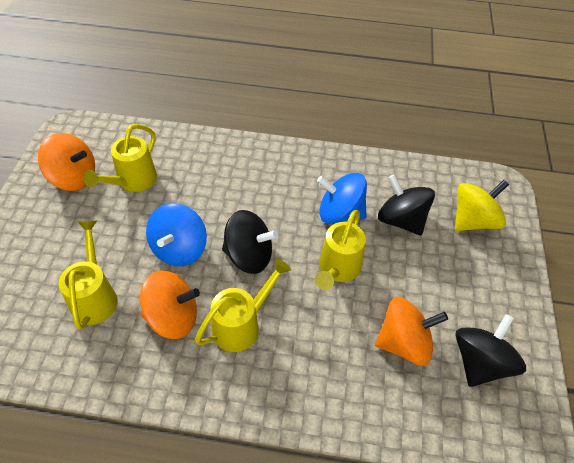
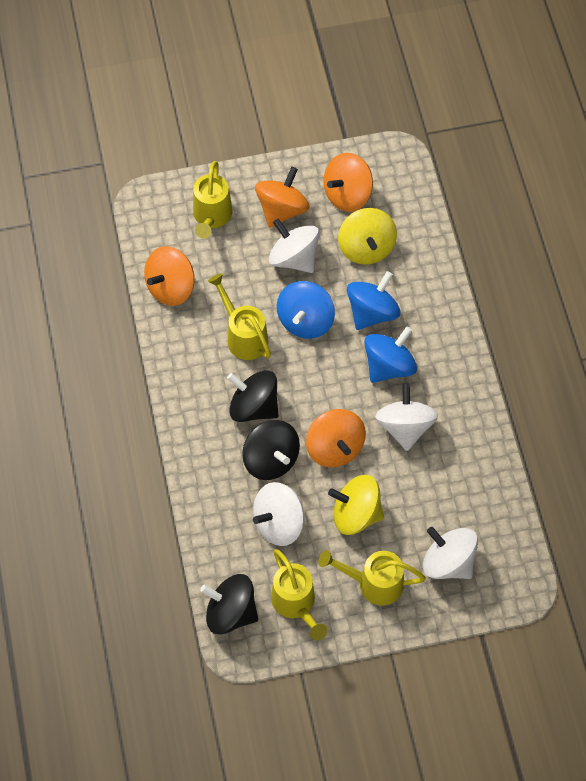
blue spinning top: 2 -> 3
orange spinning top: 3 -> 4
white spinning top: 0 -> 4
yellow spinning top: 1 -> 2

